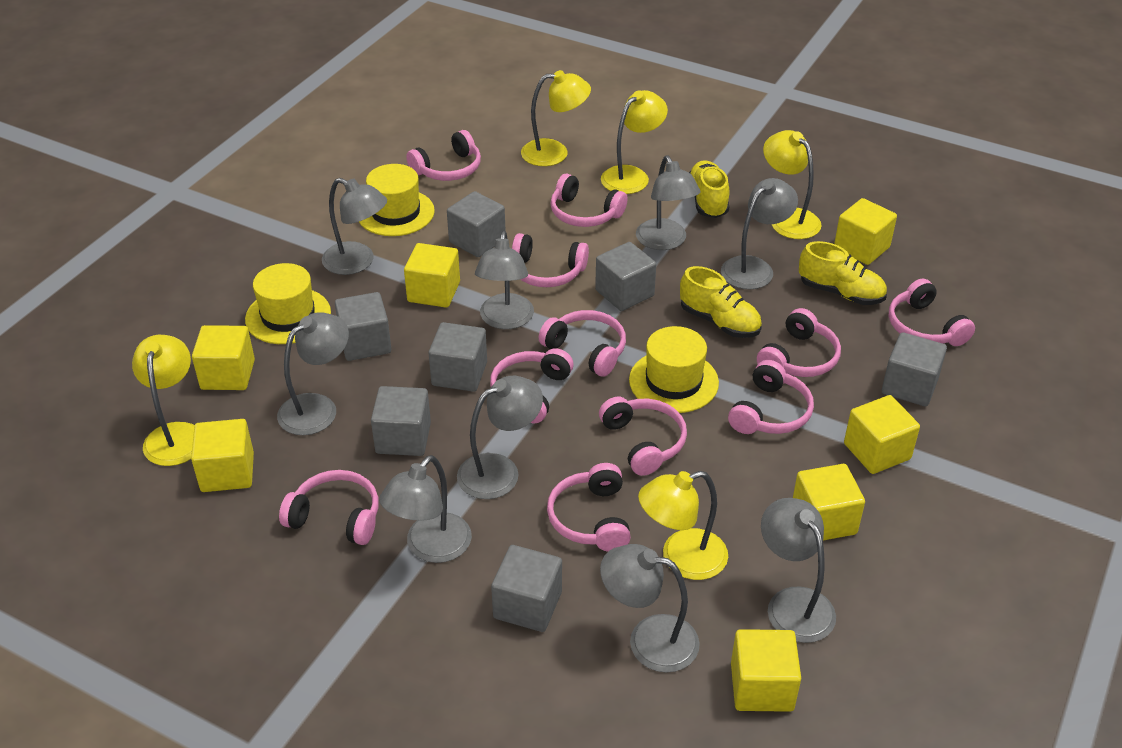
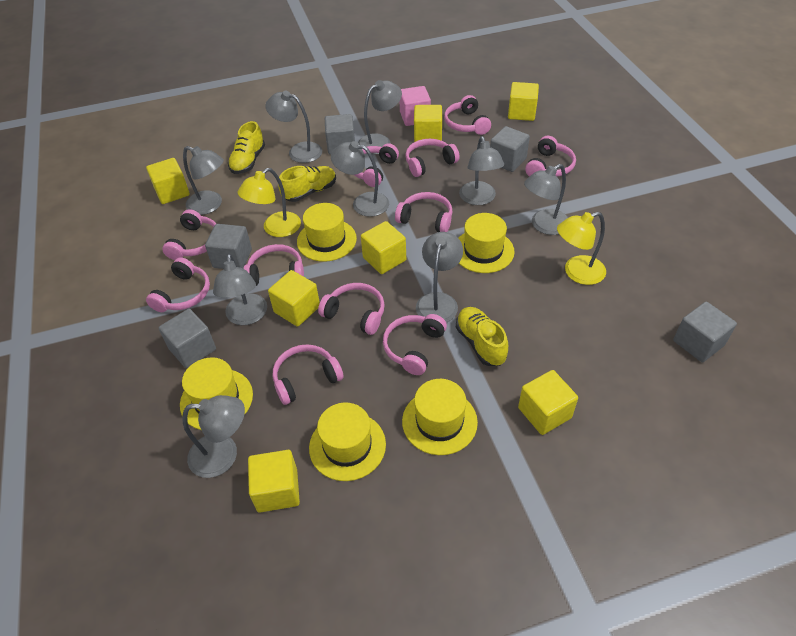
grey cube: 7 -> 5
pink cube: 0 -> 1
yellow hat: 3 -> 5
yellow lamp: 5 -> 2

